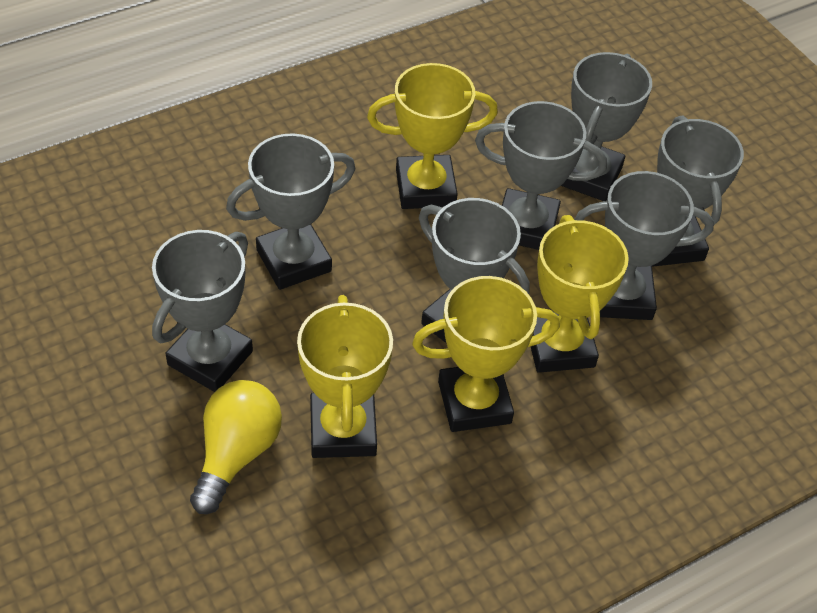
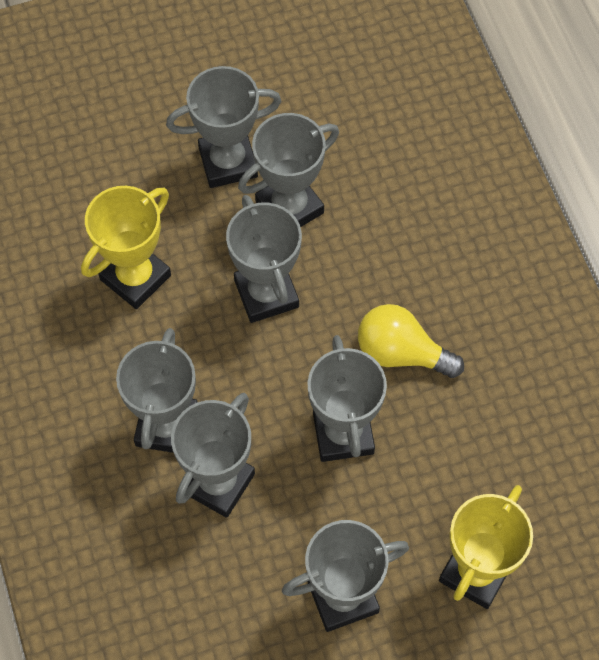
yellow trophy: 4 -> 2

